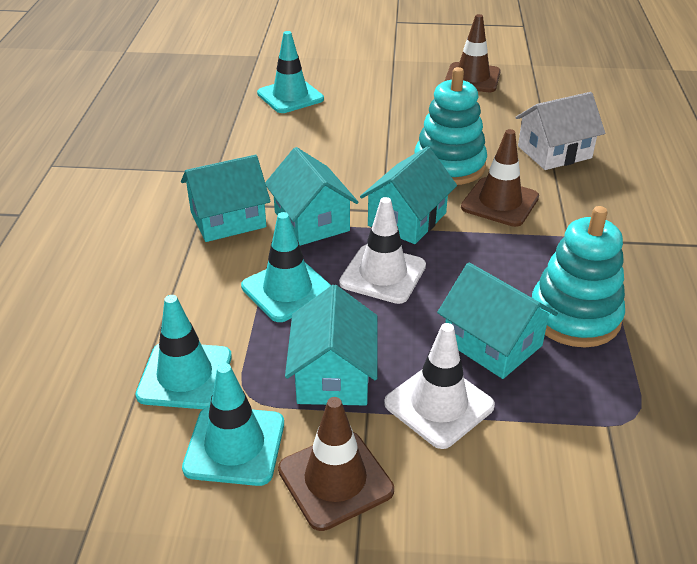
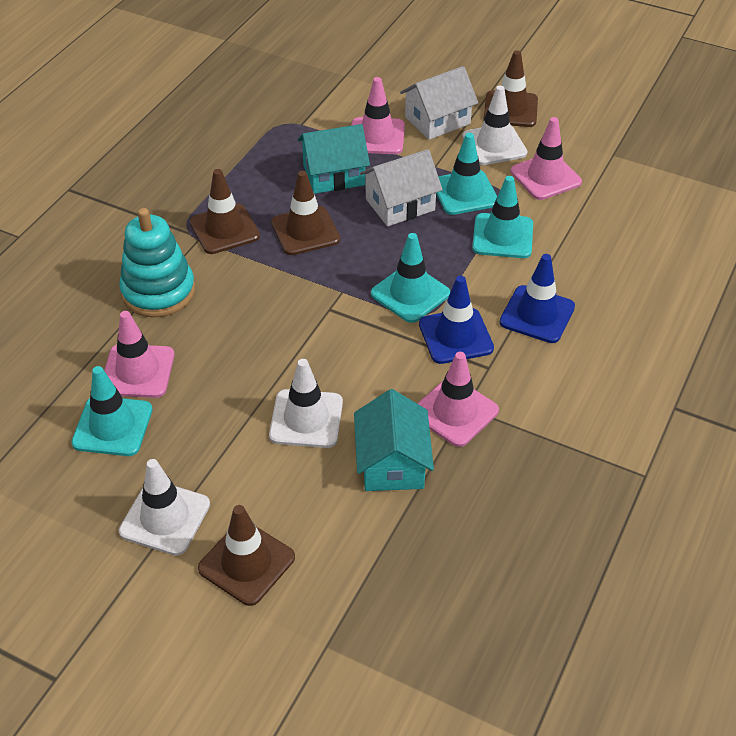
blue traffic cone: 0 -> 2
brown traffic cone: 3 -> 4
pink traffic cone: 0 -> 4
turquoise house: 5 -> 2
turquoise stacking toy: 2 -> 1
white house: 1 -> 2
white traffic cone: 2 -> 3

